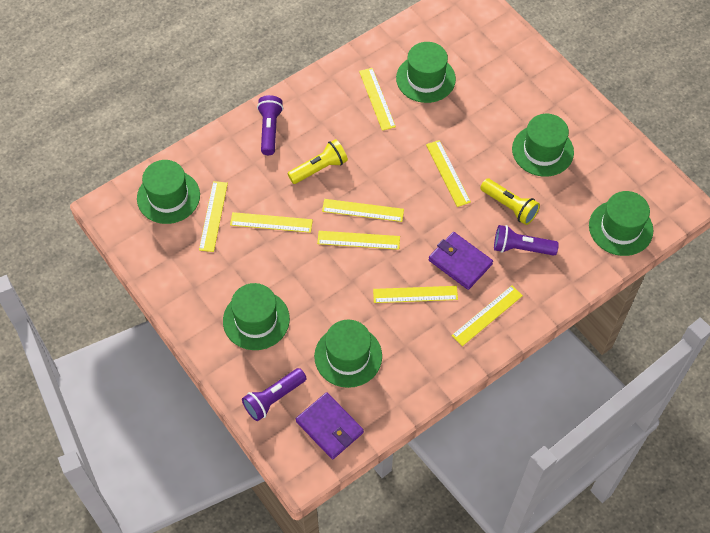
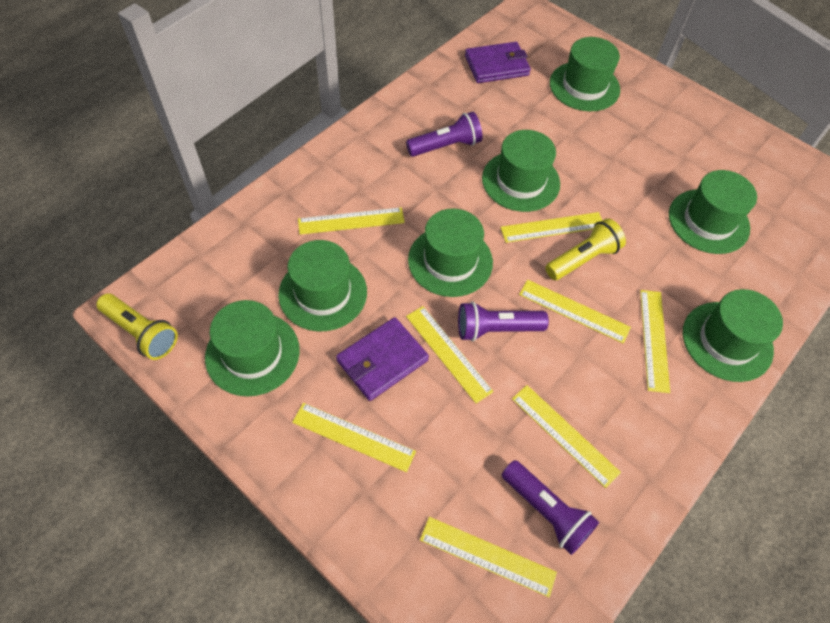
green hat: 6 -> 7

